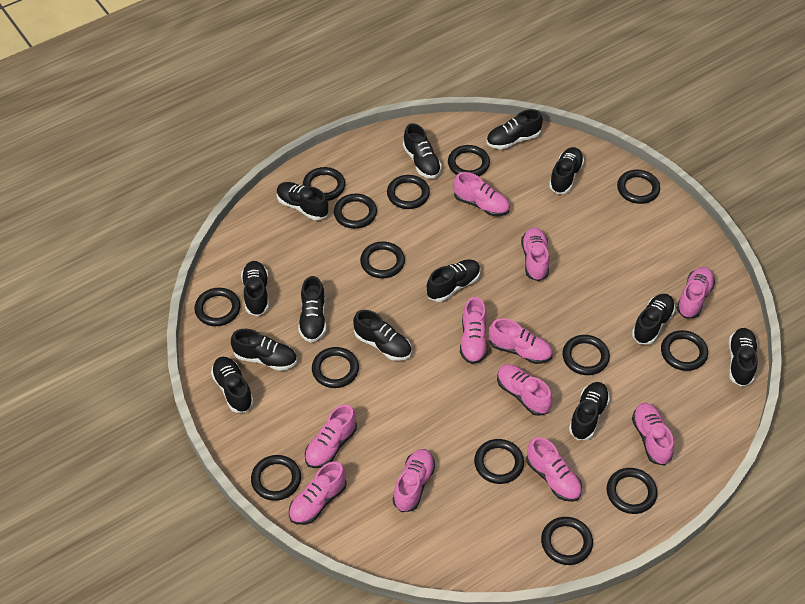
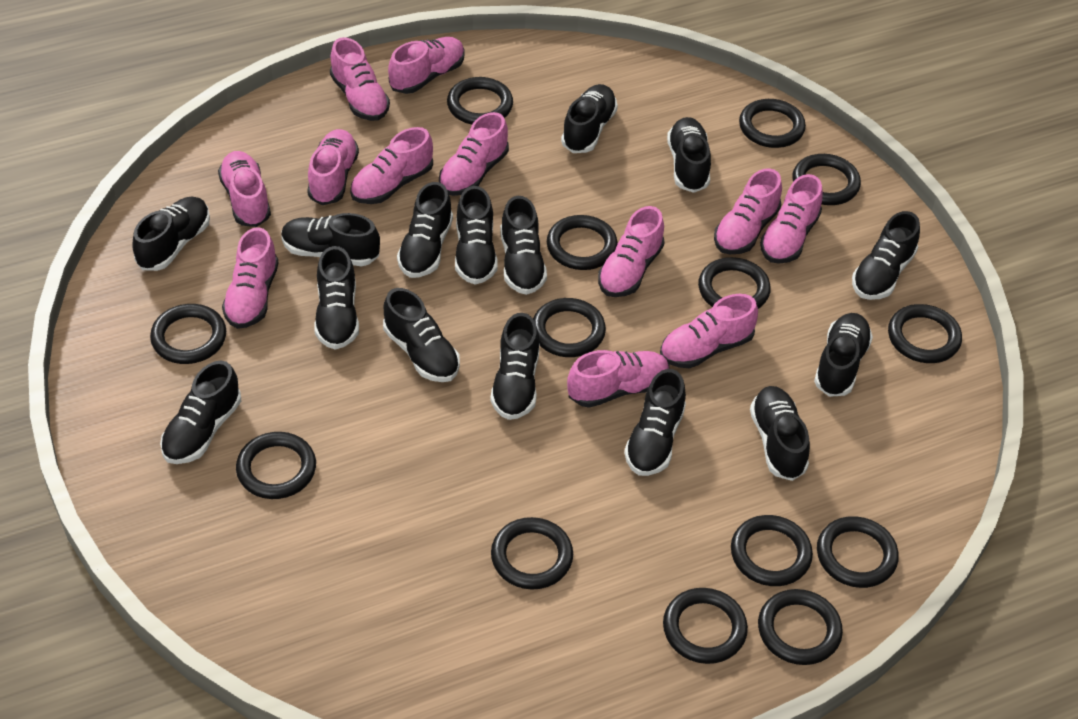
black shoe: 13 -> 15
pink shoe: 11 -> 12

